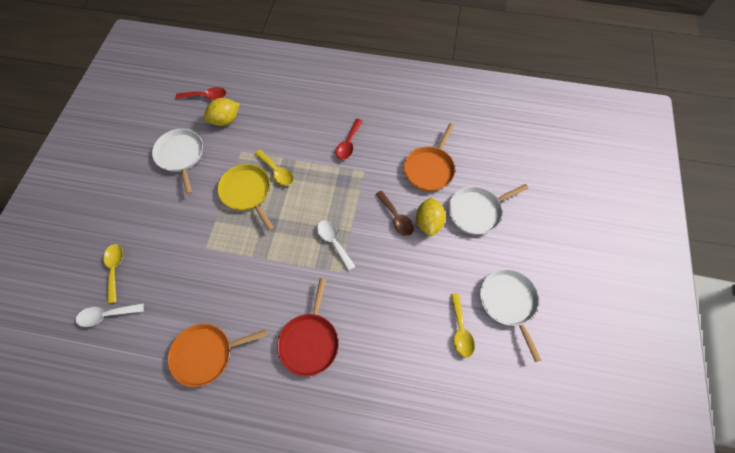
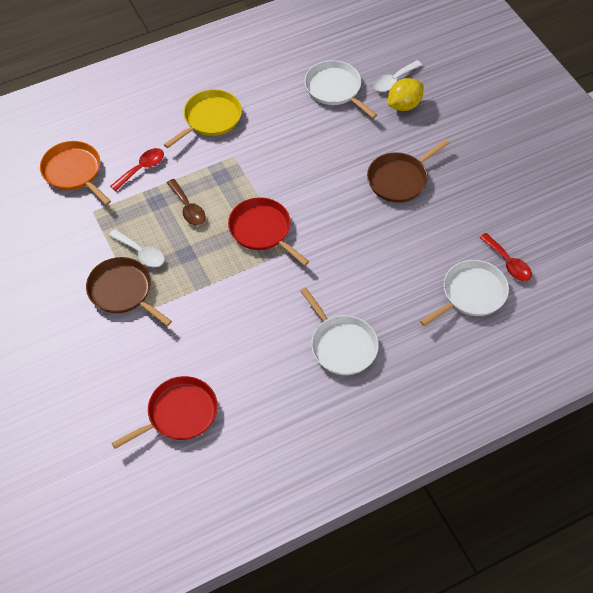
brown pan: 0 -> 2
orange pan: 2 -> 1
red pan: 1 -> 2
yellow lemon: 2 -> 1
yellow spoon: 3 -> 0

